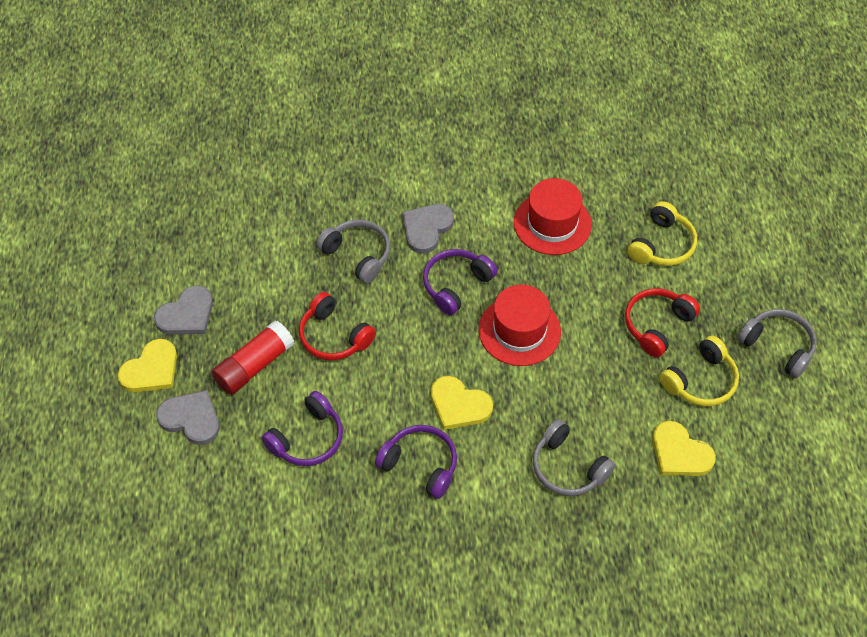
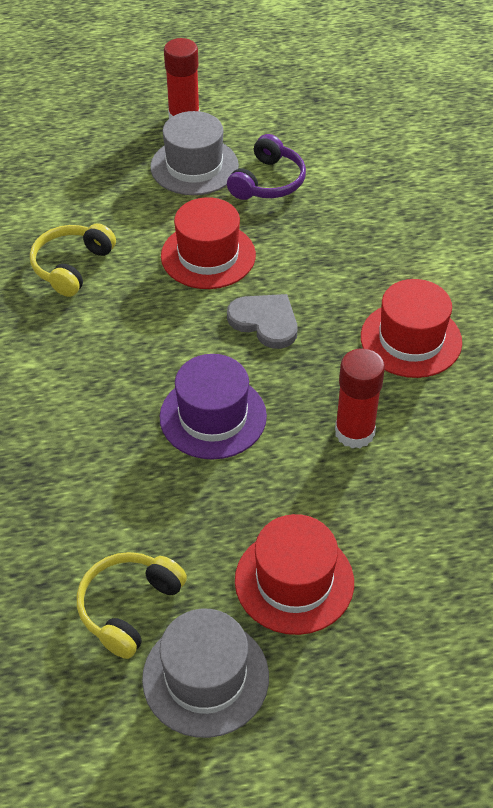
grey hat: 0 -> 2
grey headphones: 3 -> 0
grey heart: 3 -> 1
purple hat: 0 -> 1
purple headphones: 3 -> 1
red glue stick: 1 -> 2
red hat: 2 -> 3
red headphones: 2 -> 0
yellow heart: 3 -> 0

